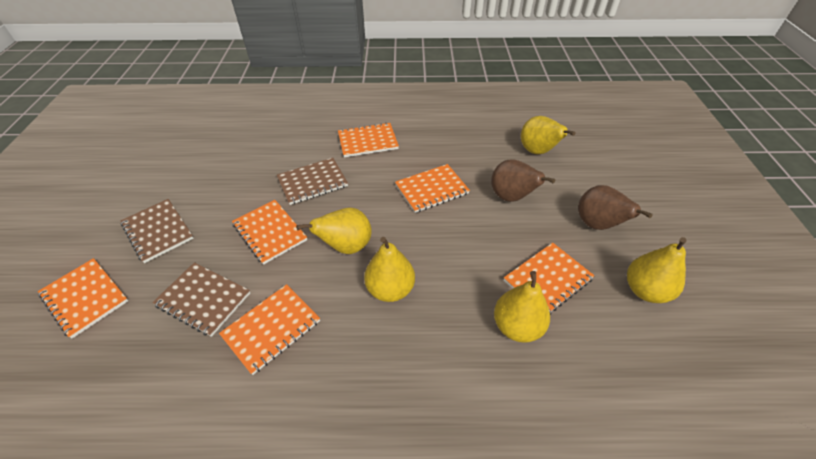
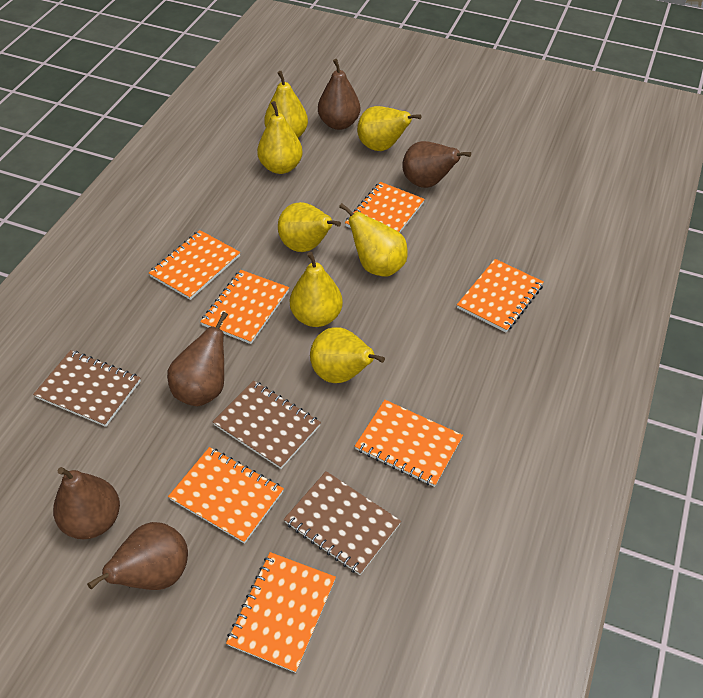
brown pear: 2 -> 5
orange notebook: 6 -> 7
yellow pear: 5 -> 7

